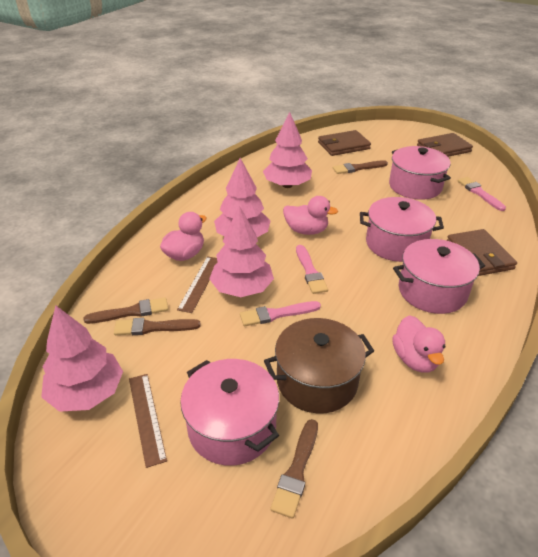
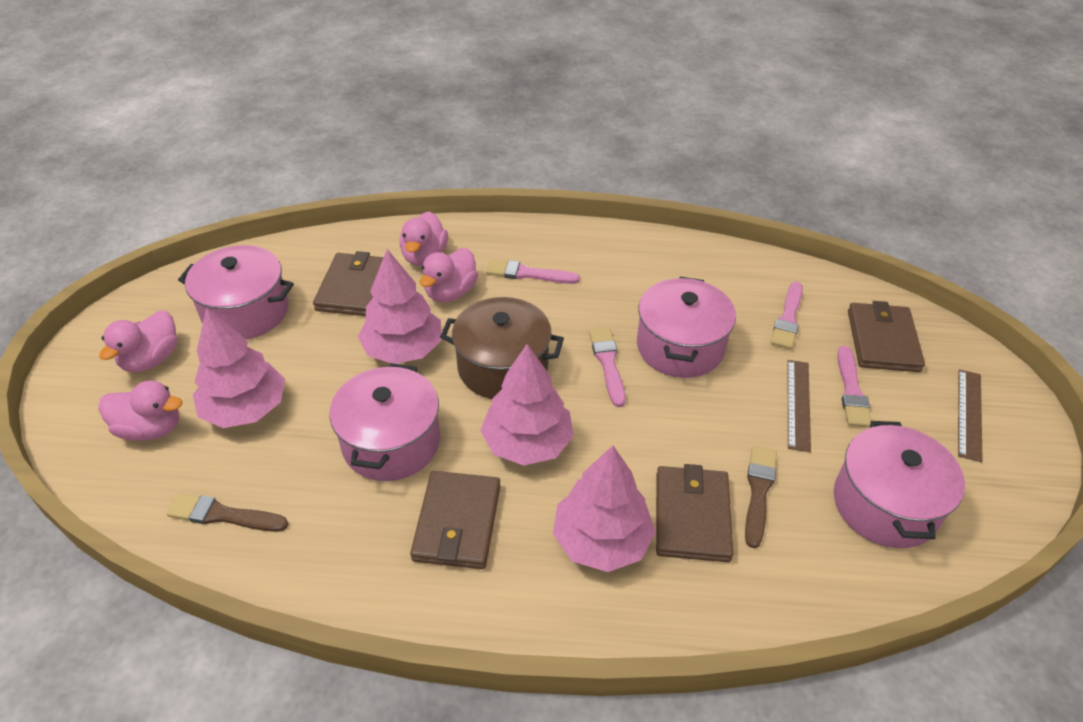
brown brush: 4 -> 2
brown wallet: 3 -> 4
pink brush: 3 -> 4
pink duck: 3 -> 4

